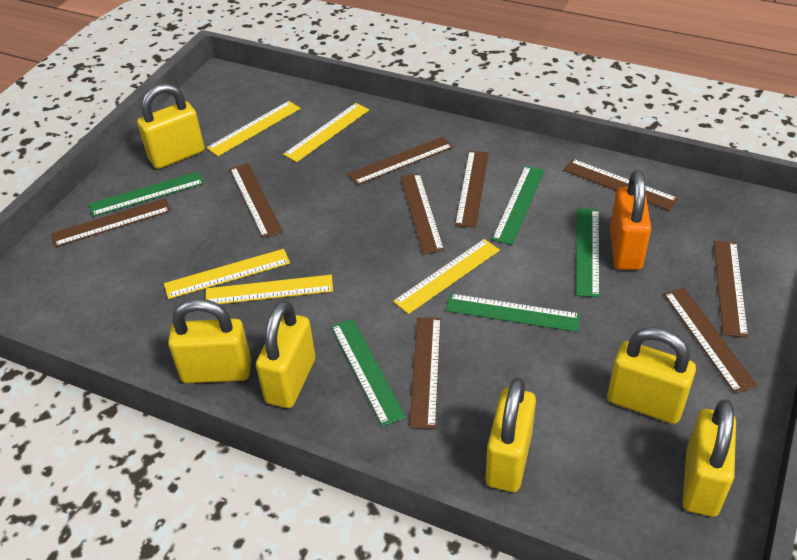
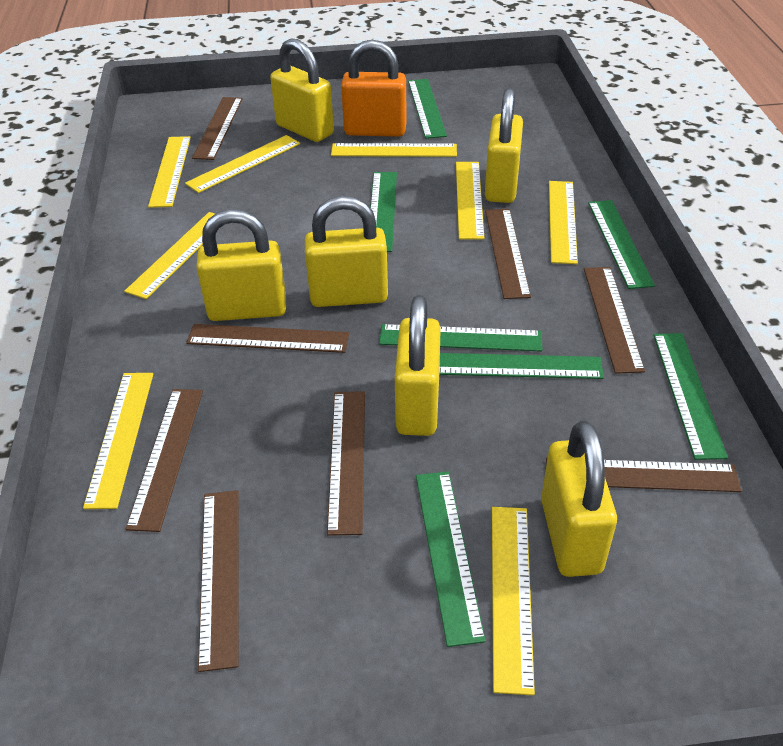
brown ruler: 9 -> 8
green ruler: 5 -> 7
yellow ruler: 5 -> 8

